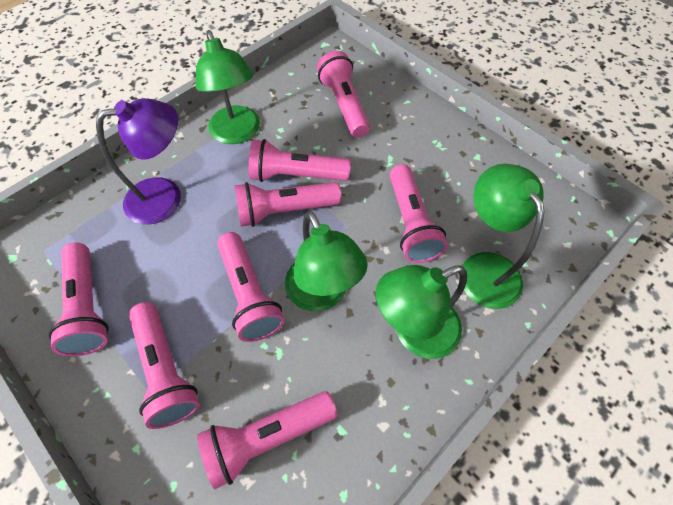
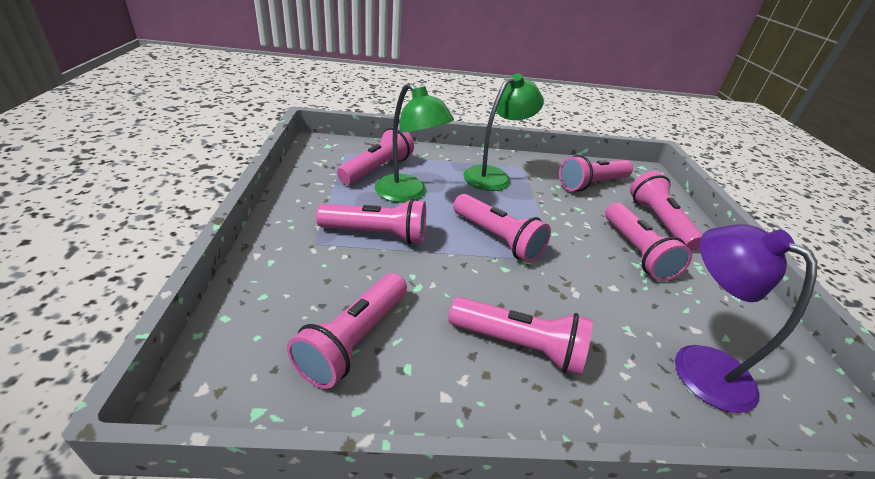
green lamp: 4 -> 2

